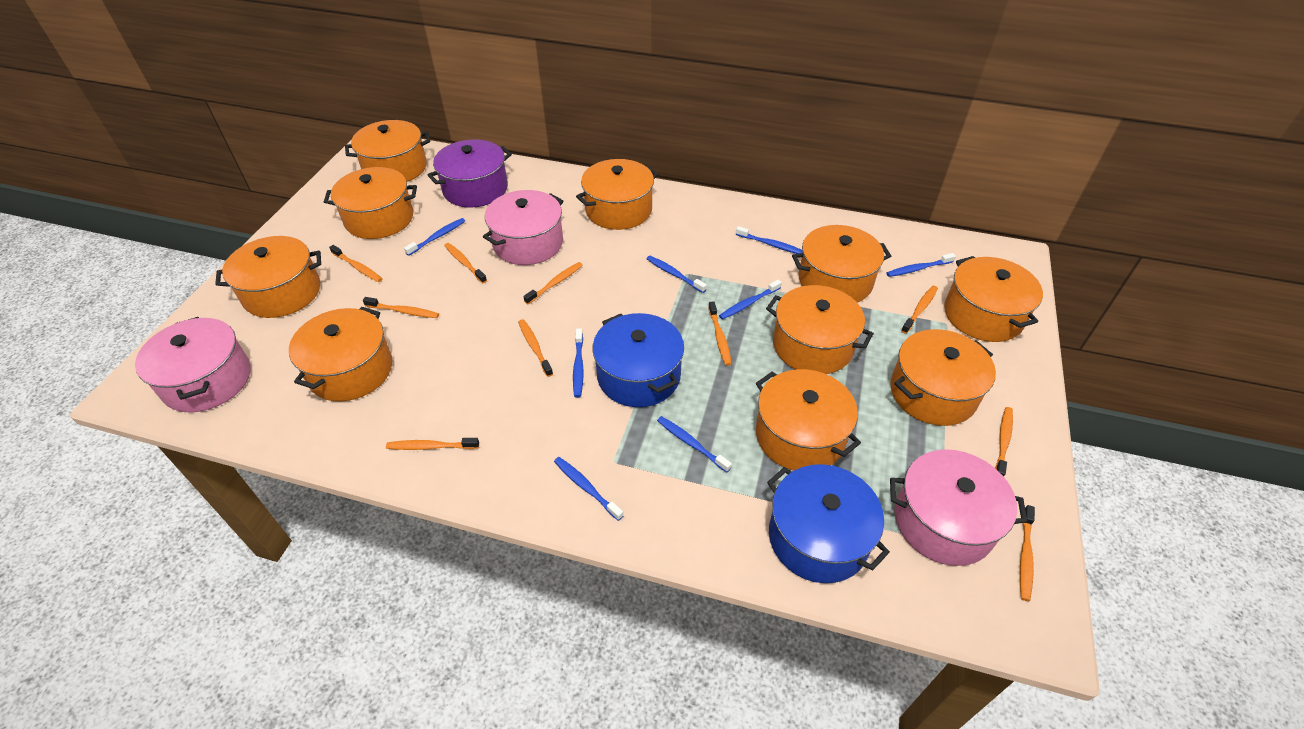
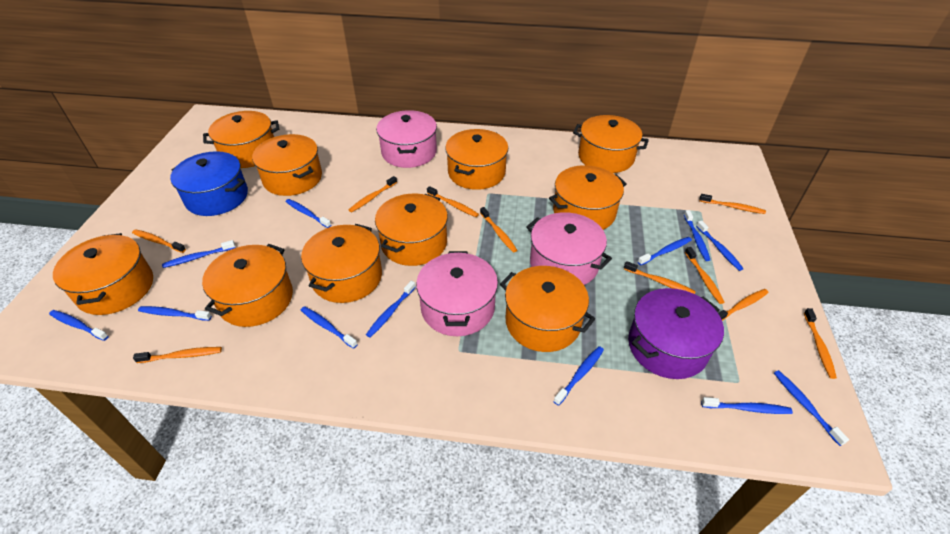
blue pot: 2 -> 1
blue toothbrush: 8 -> 12

